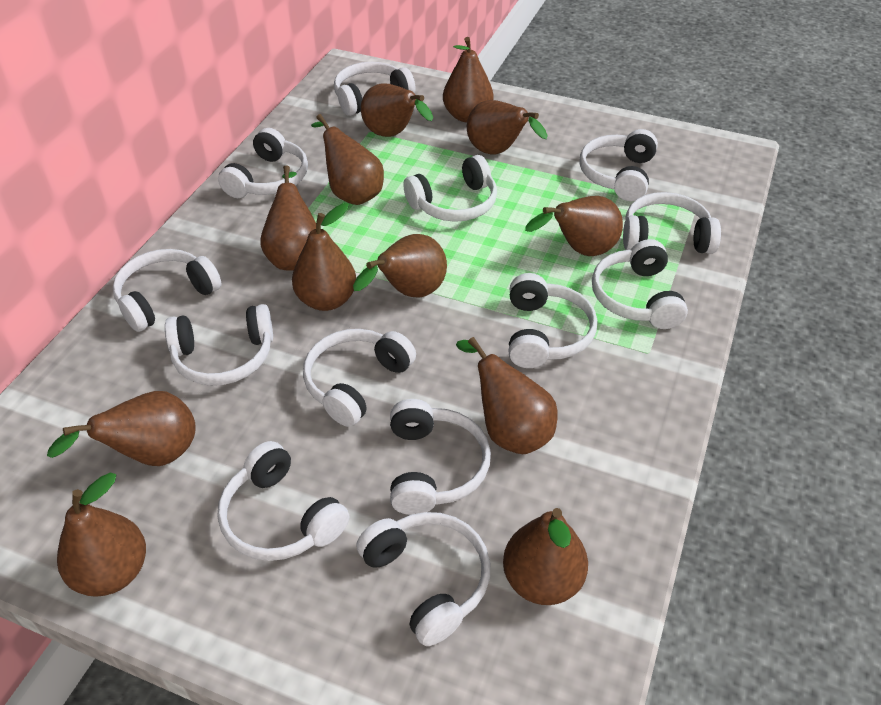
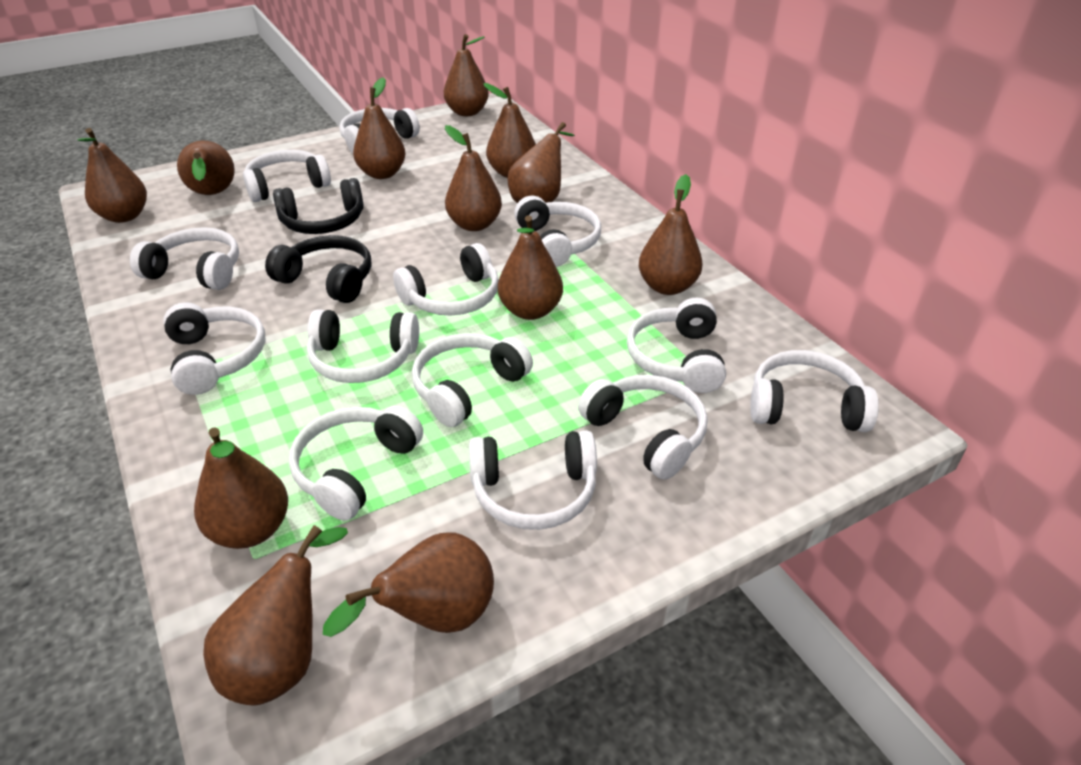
black headphones: 0 -> 2

